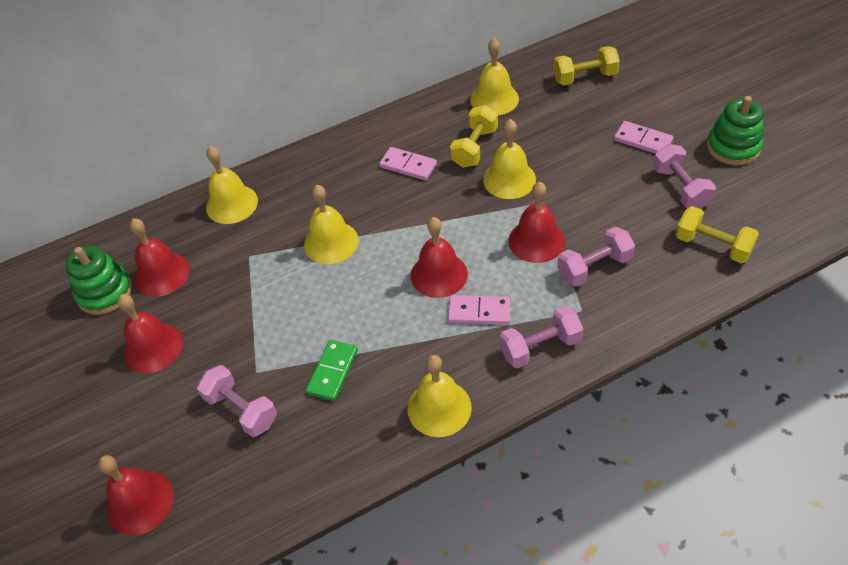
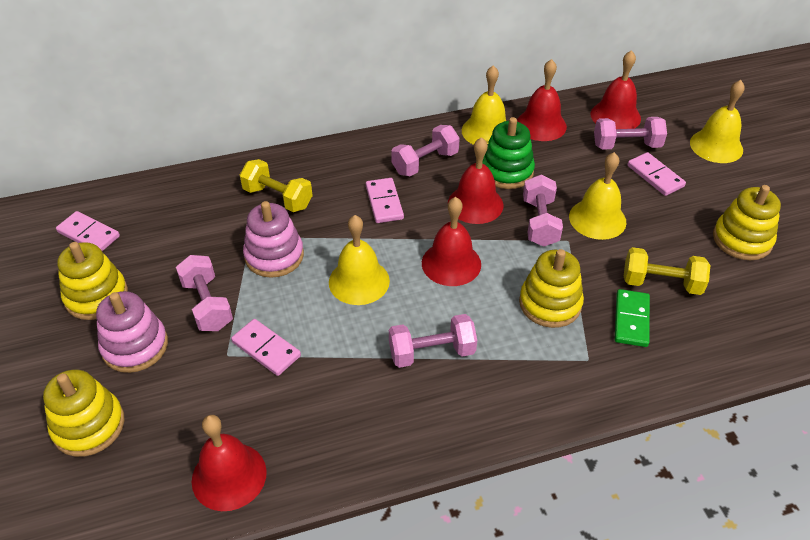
green stacking toy: 2 -> 1
pink domino: 3 -> 4
pink dumbbell: 4 -> 5
pink stacking toy: 0 -> 2
yellow bell: 5 -> 4
yellow dumbbell: 3 -> 2
yellow stacking toy: 0 -> 4

